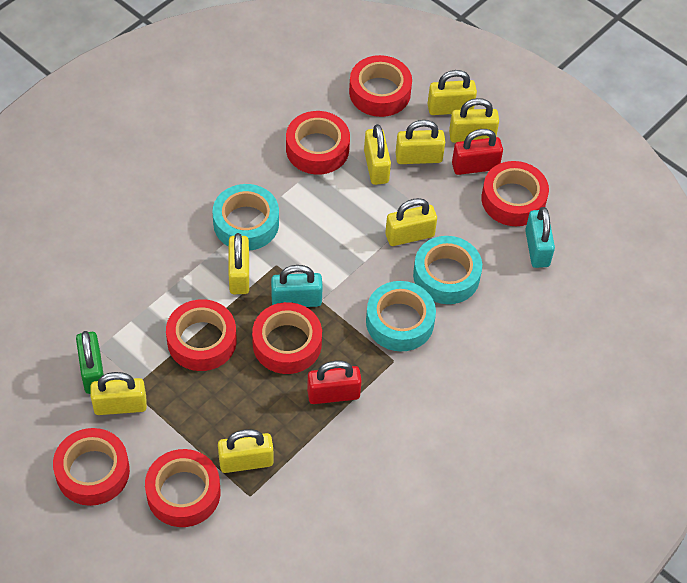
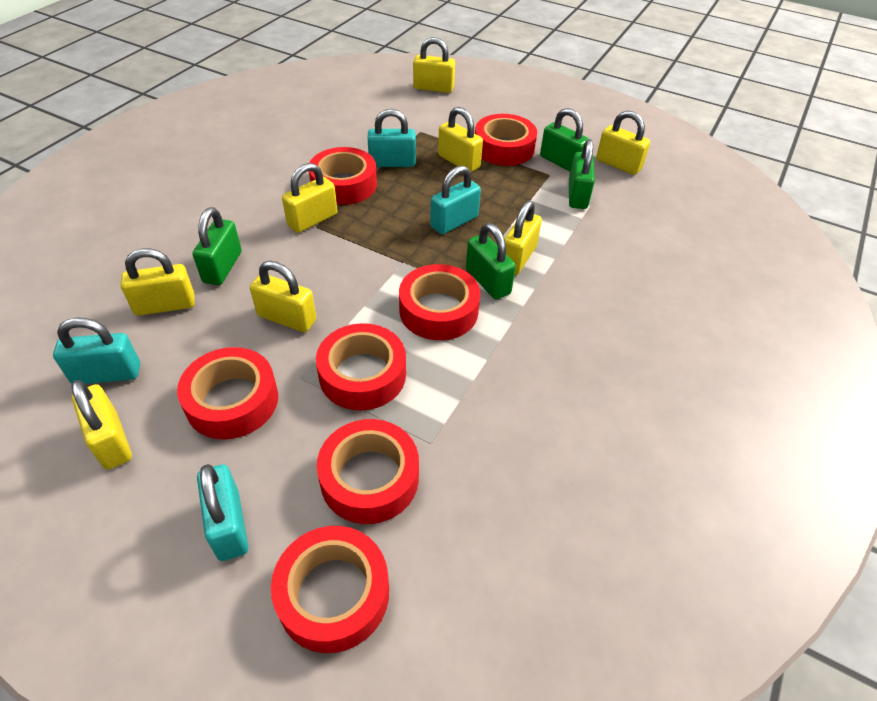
green padlock: 1 -> 4
red padlock: 2 -> 0
turquoise padlock: 2 -> 4
turquoise tape: 3 -> 0

